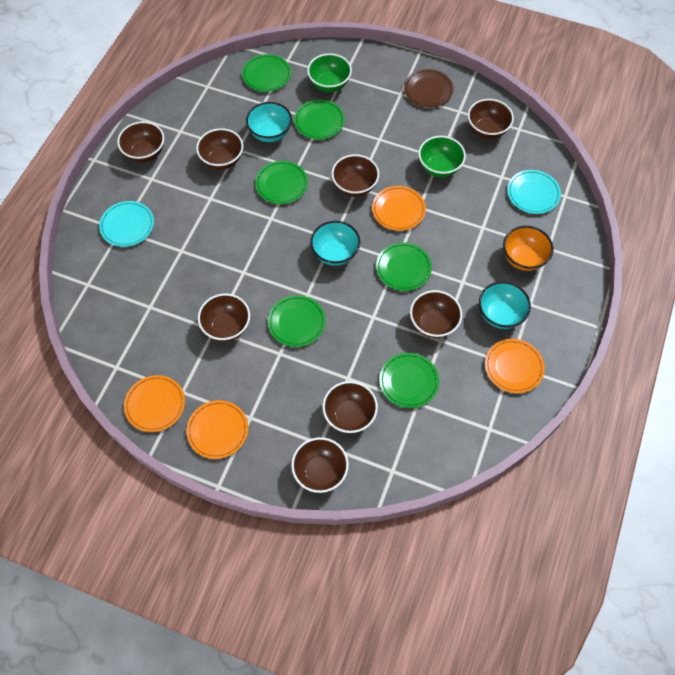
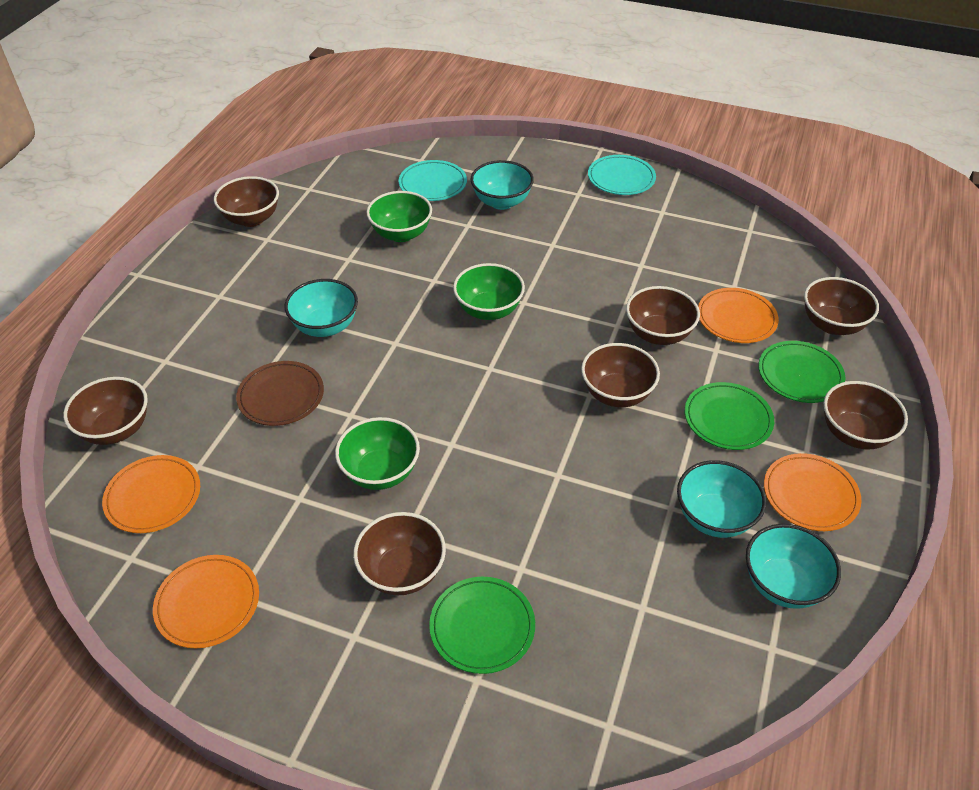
brown bowl: 8 -> 7
green bowl: 2 -> 3
green plate: 6 -> 3
orange bowl: 1 -> 0
turquoise bowl: 3 -> 4

